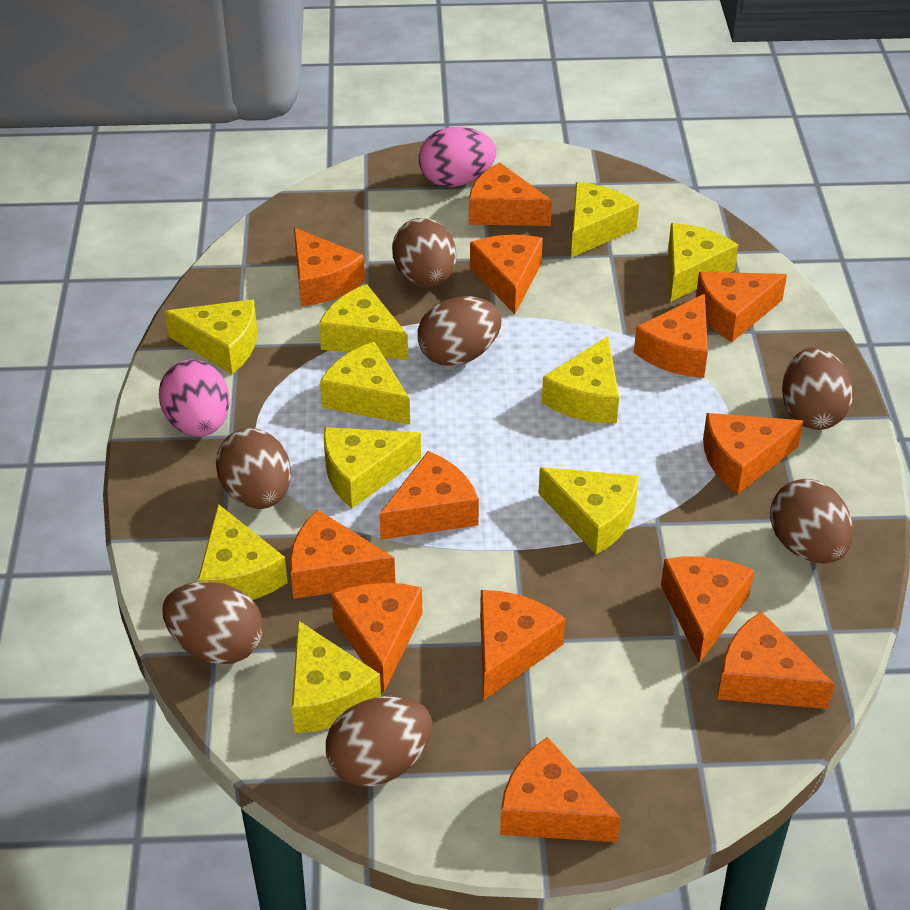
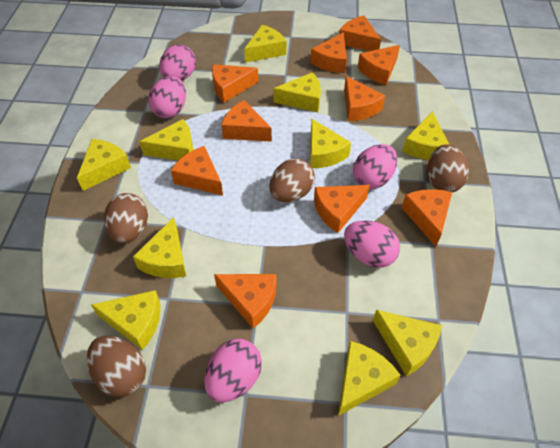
brown egg: 7 -> 4
orange cheese: 13 -> 10
pink egg: 2 -> 5

